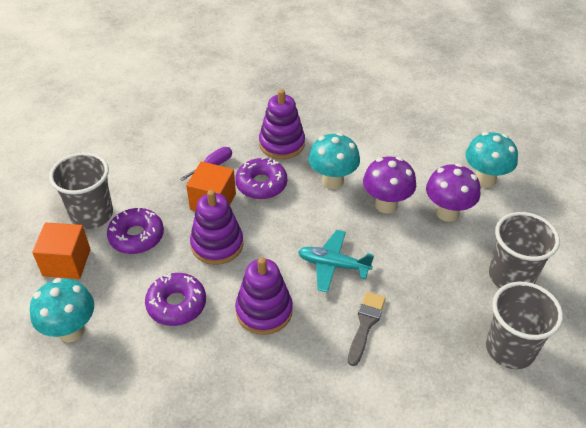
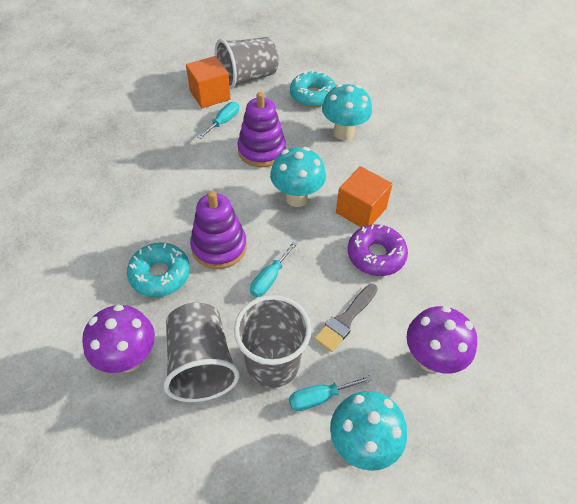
purple donut: 3 -> 1
purple screwdriver: 1 -> 0
purple stacking toy: 3 -> 2
turquoise donut: 0 -> 2
turquoise plane: 1 -> 0
turquoise screwdriver: 0 -> 3

